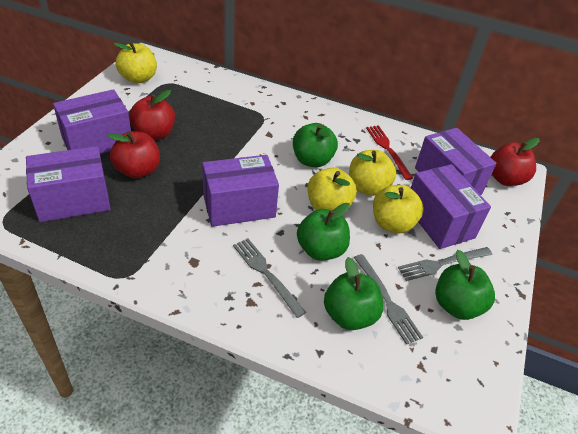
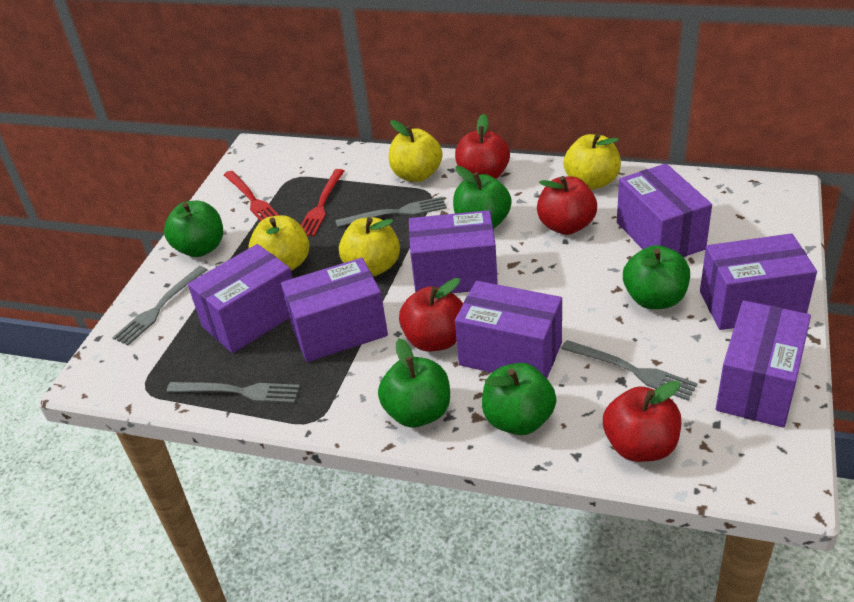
green apple: 4 -> 5
grey fork: 3 -> 4
purple box: 5 -> 7
red apple: 3 -> 4
red fork: 1 -> 2

